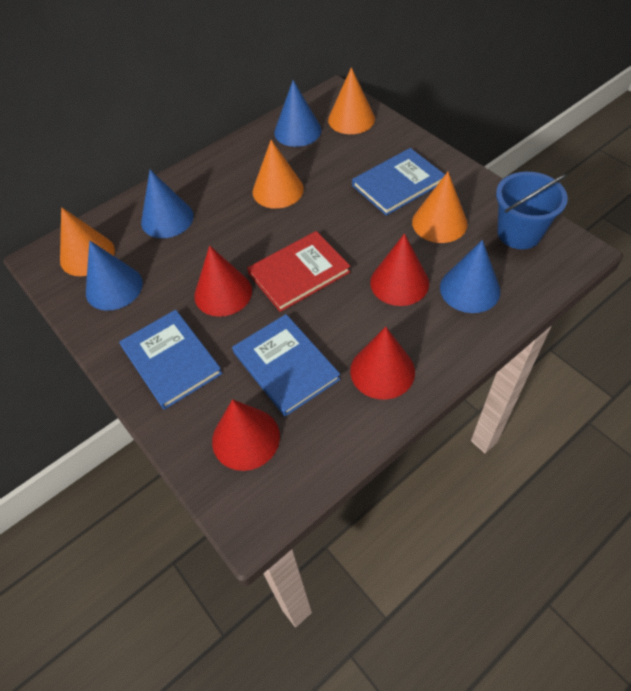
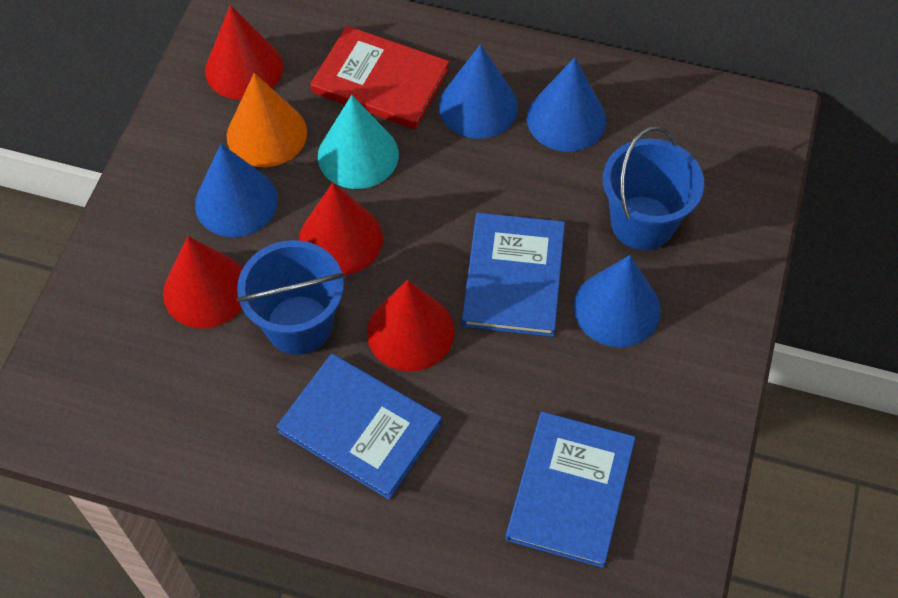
blue bucket: 1 -> 2
orange cone: 4 -> 1
turquoise cone: 0 -> 1

